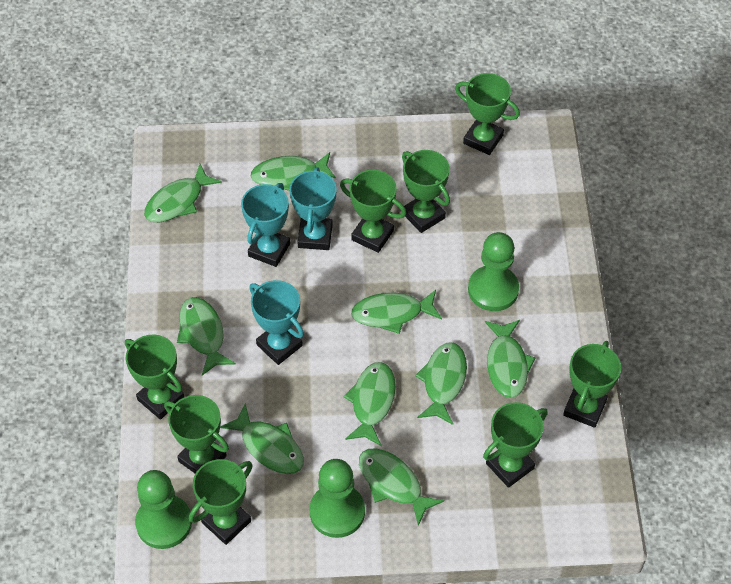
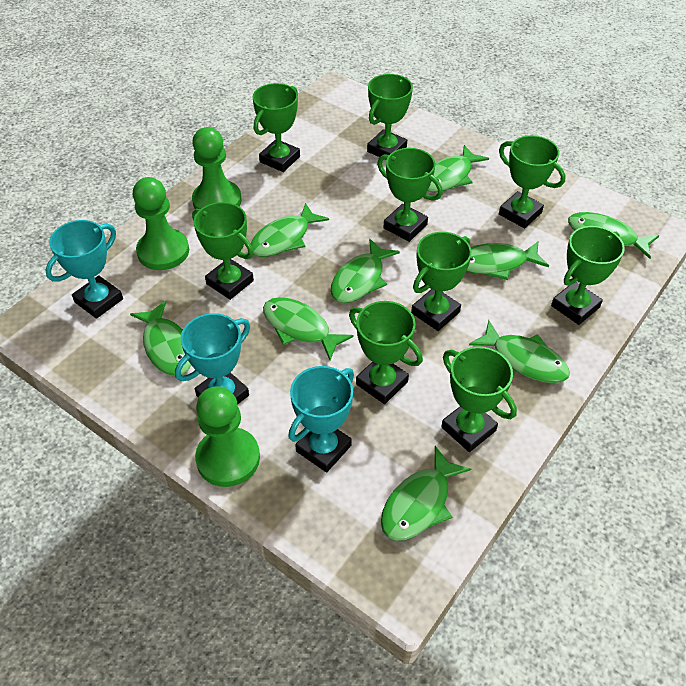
green trophy: 8 -> 9

